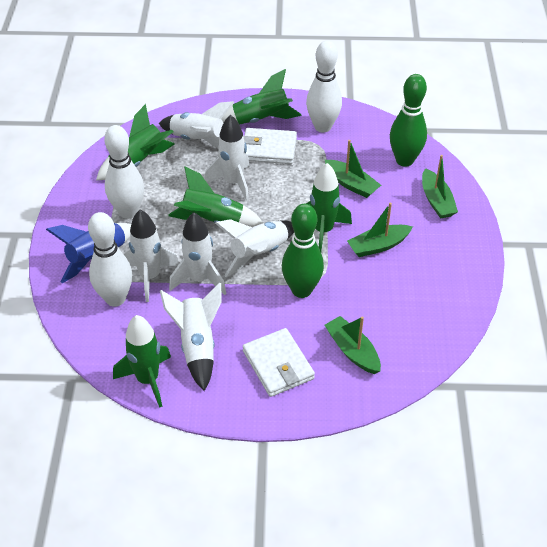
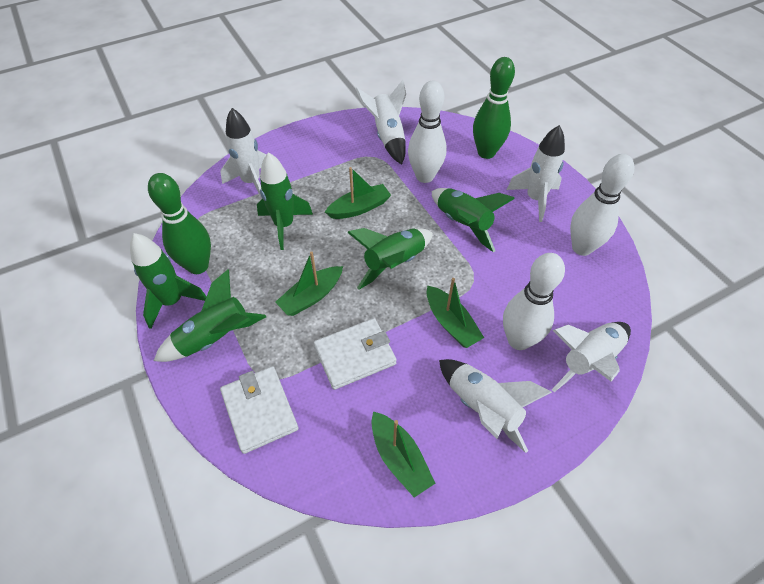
blue rocket: 1 -> 0
white rocket: 6 -> 5

